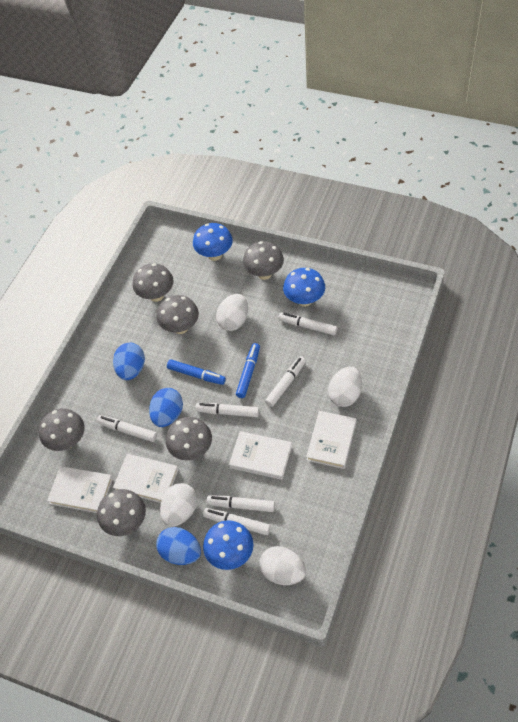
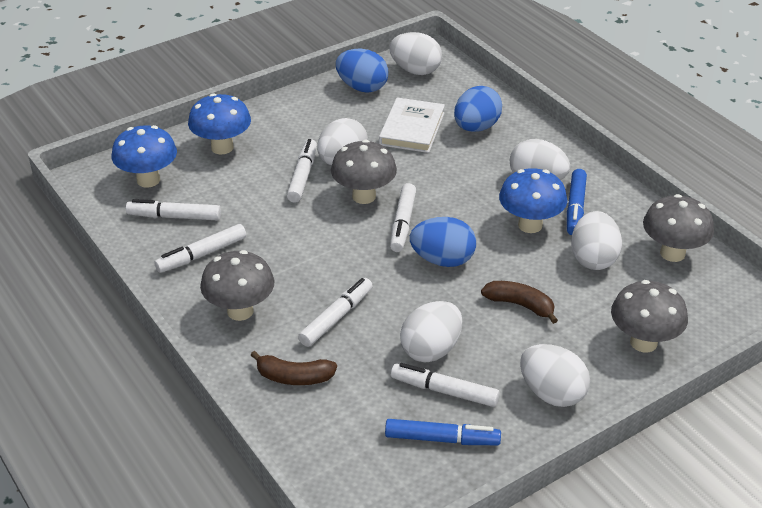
brown banana: 0 -> 2
grey mushroom: 6 -> 4
white book: 4 -> 1
white egg: 4 -> 6

